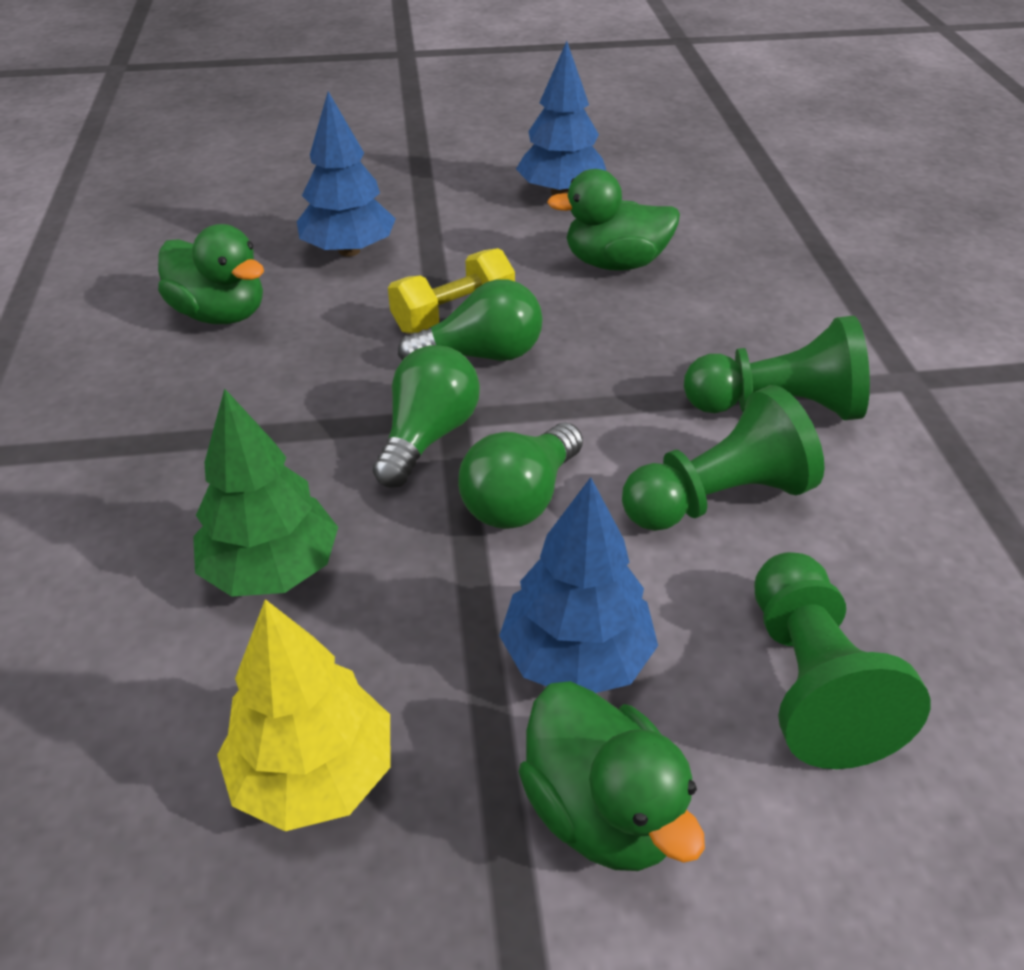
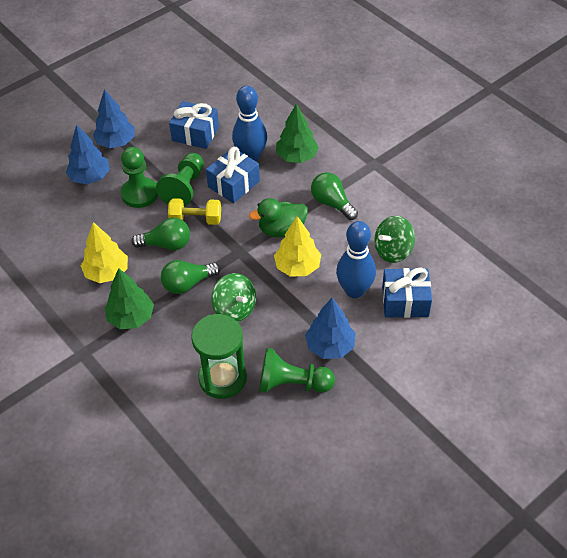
blue bowling pin: 0 -> 2
blue gift: 0 -> 3
green duck: 3 -> 1
green hourglass: 0 -> 1
green spinning top: 0 -> 2
green tree: 1 -> 2
yellow tree: 1 -> 2

